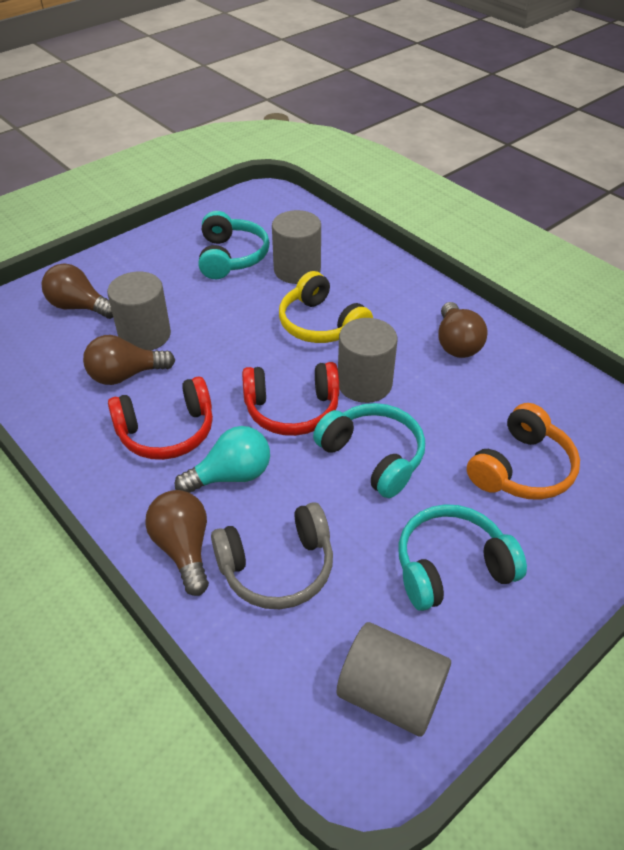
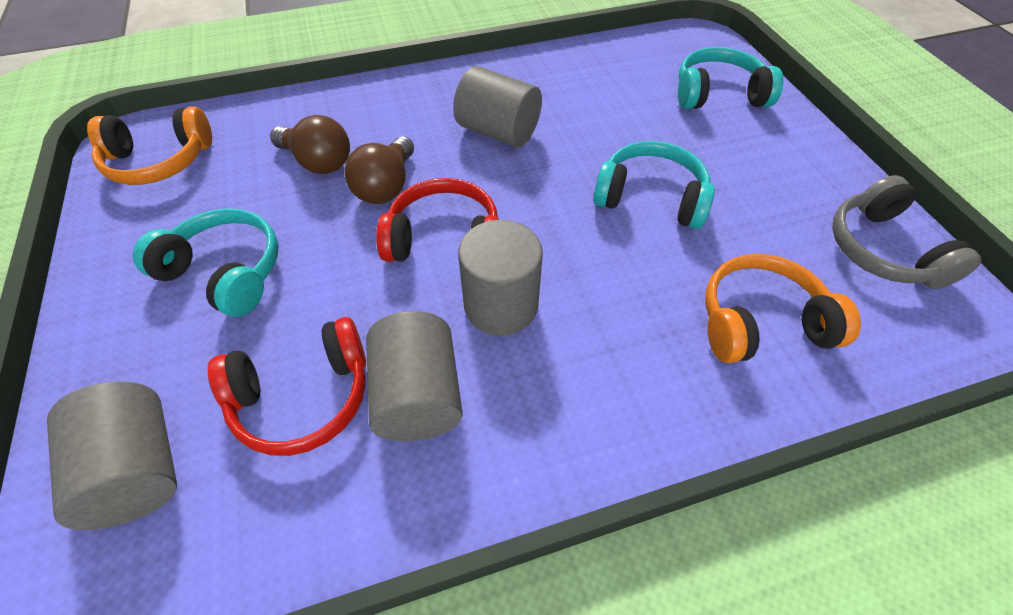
brown light bulb: 4 -> 2
orange headphones: 1 -> 2
turquoise light bulb: 1 -> 0
yellow headphones: 1 -> 0

